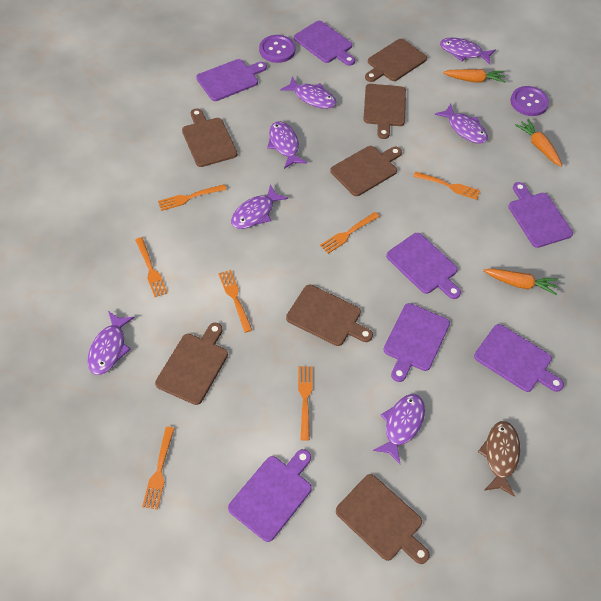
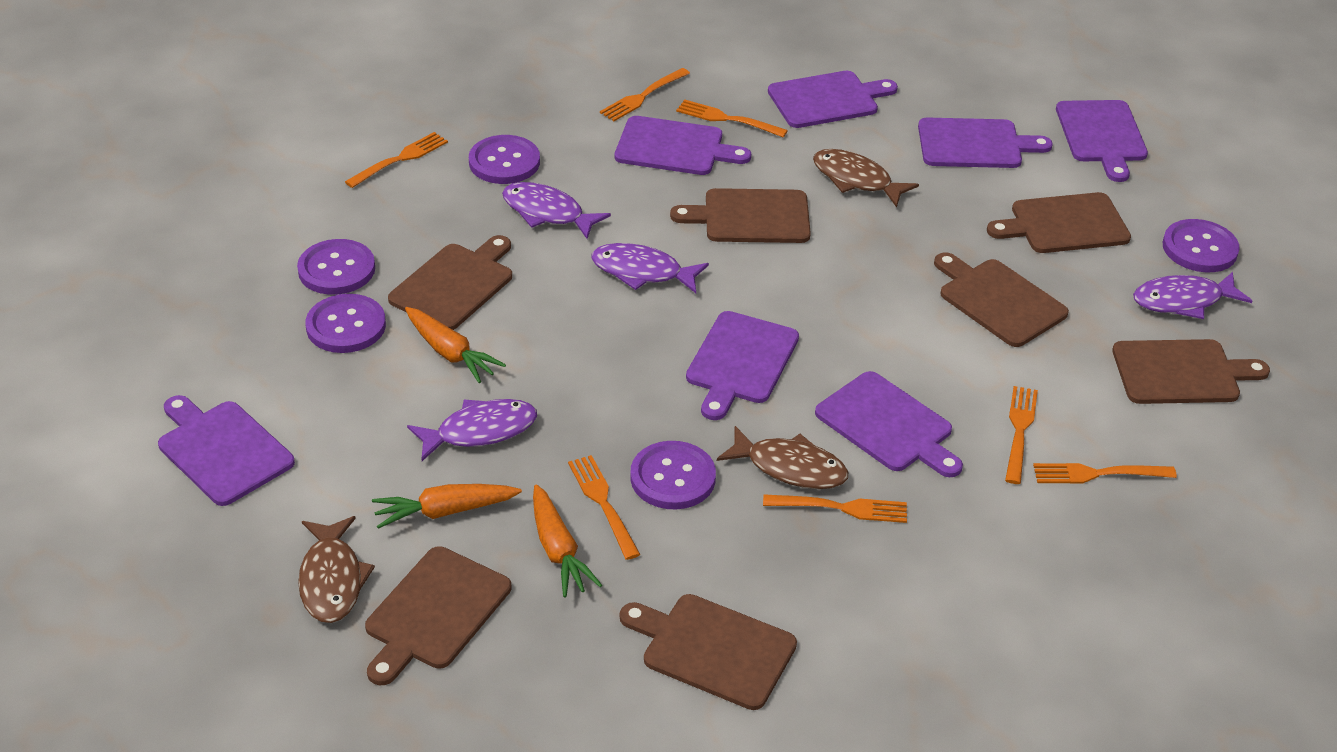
brown fish: 1 -> 3
purple button: 2 -> 5
purple fish: 7 -> 4

